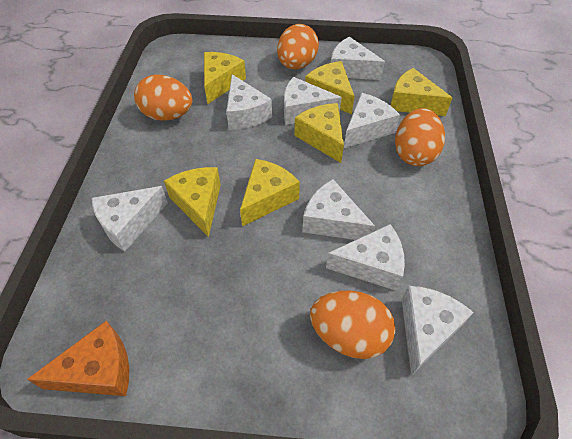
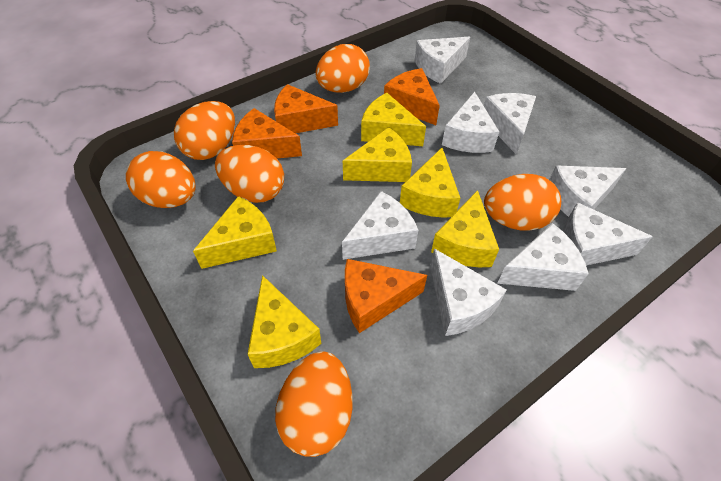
orange cheese: 1 -> 4
orange egg: 4 -> 6

